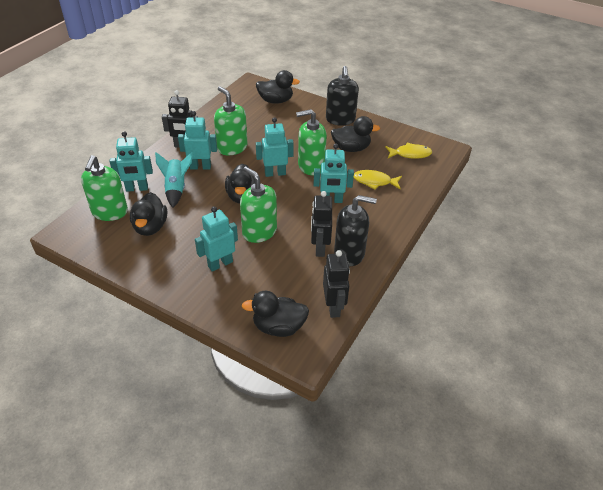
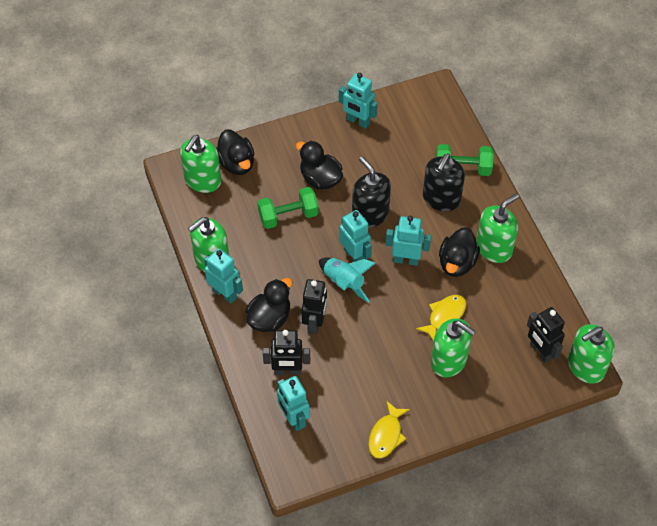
black duck: 5 -> 4
green dumbbell: 0 -> 2
green soap dispenser: 4 -> 5

